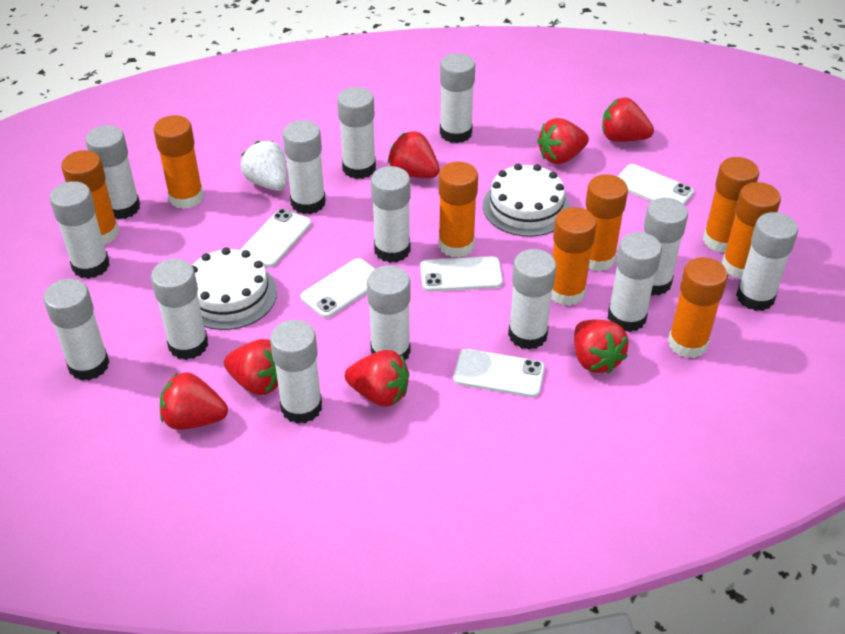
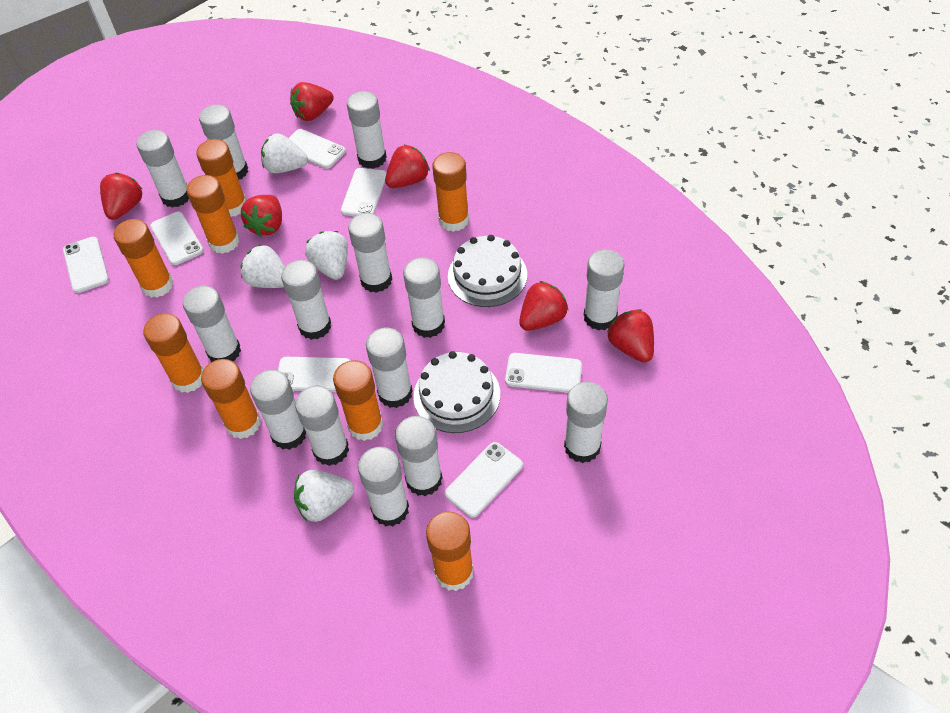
red strawberry: 7 -> 6
white phone: 5 -> 7
white strawberry: 1 -> 4

